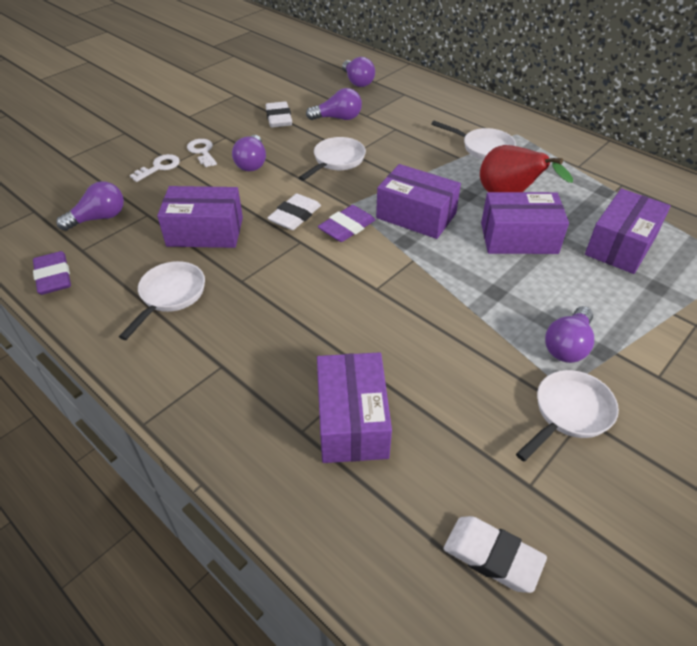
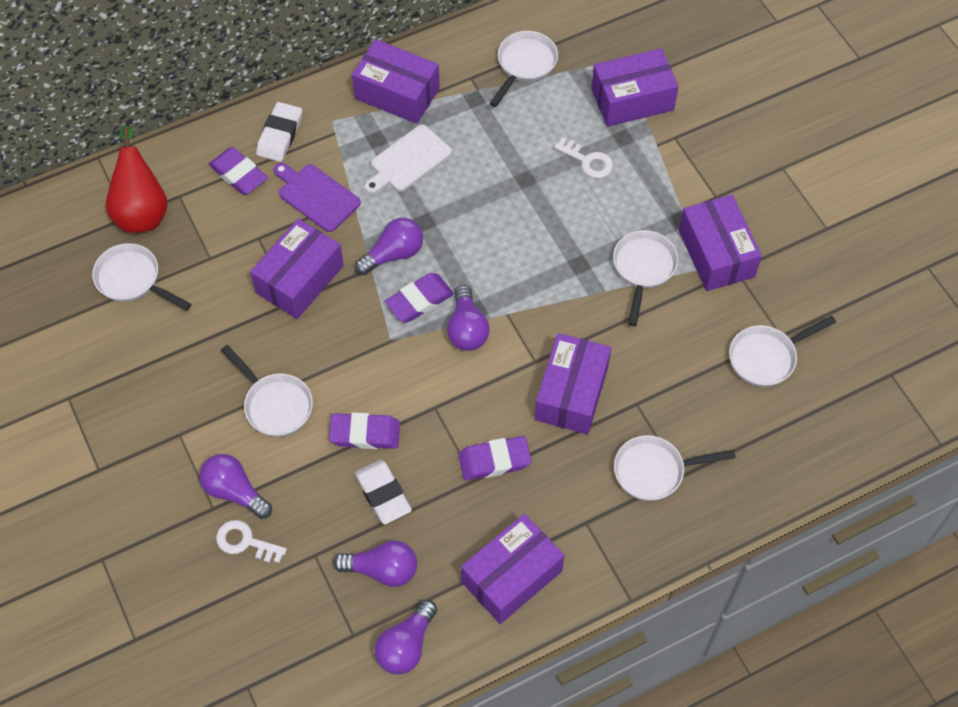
purple box: 5 -> 6
purple cutting board: 0 -> 1
purple eraser: 2 -> 4
white cutting board: 0 -> 1
white eraser: 3 -> 2
white pan: 4 -> 6

